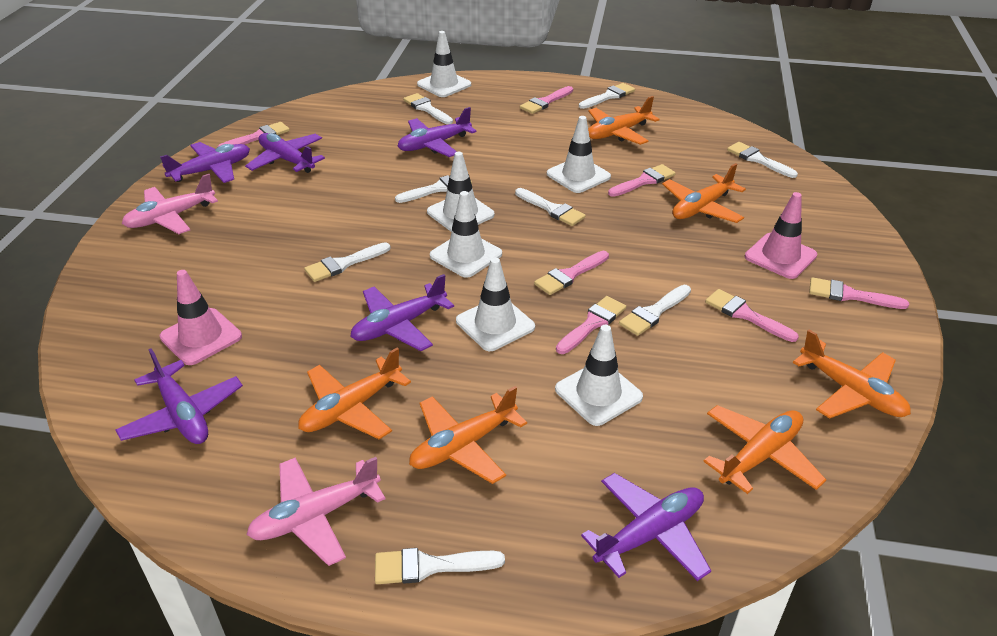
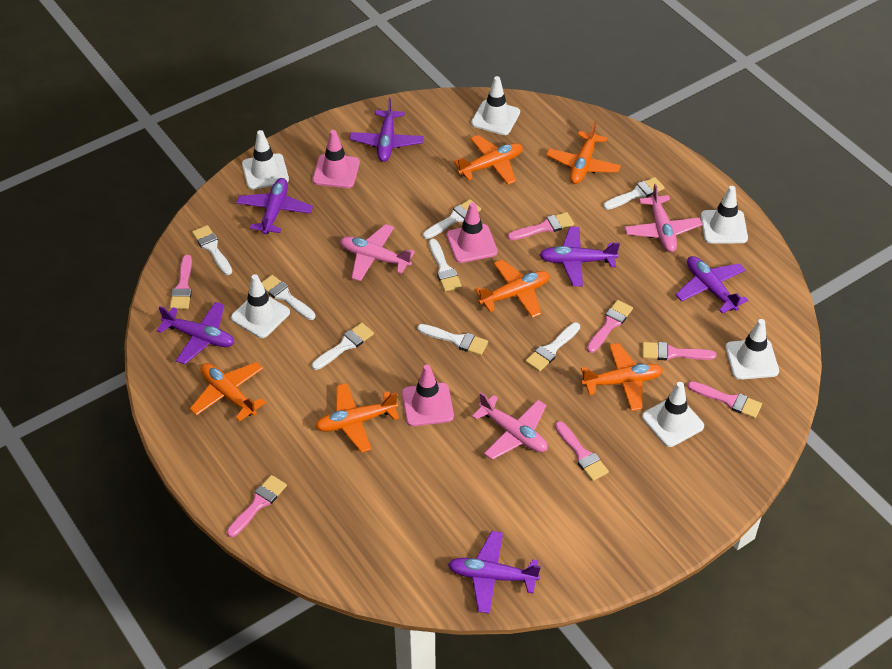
pink plane: 2 -> 3
pink traffic cone: 2 -> 3

